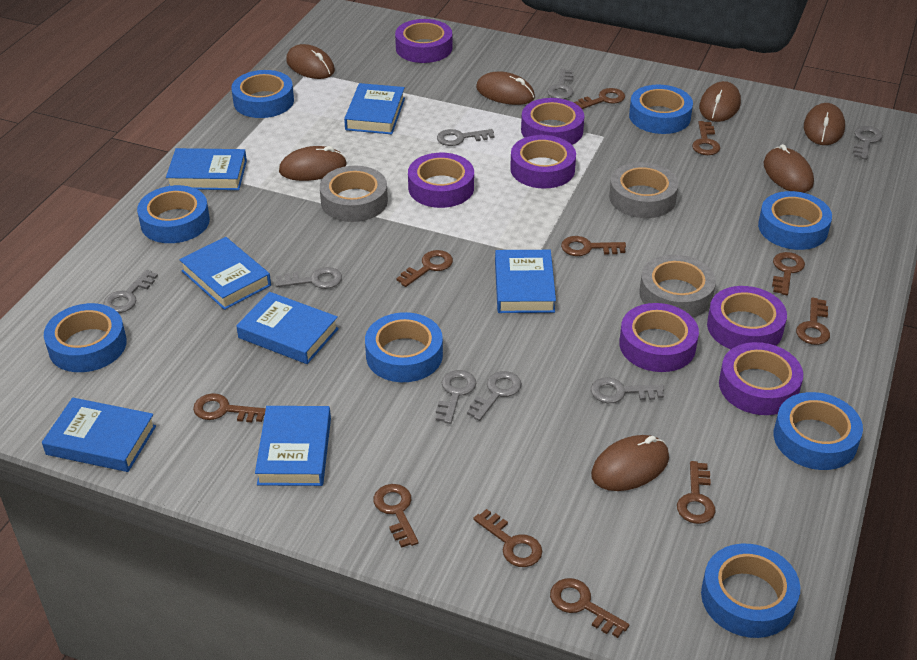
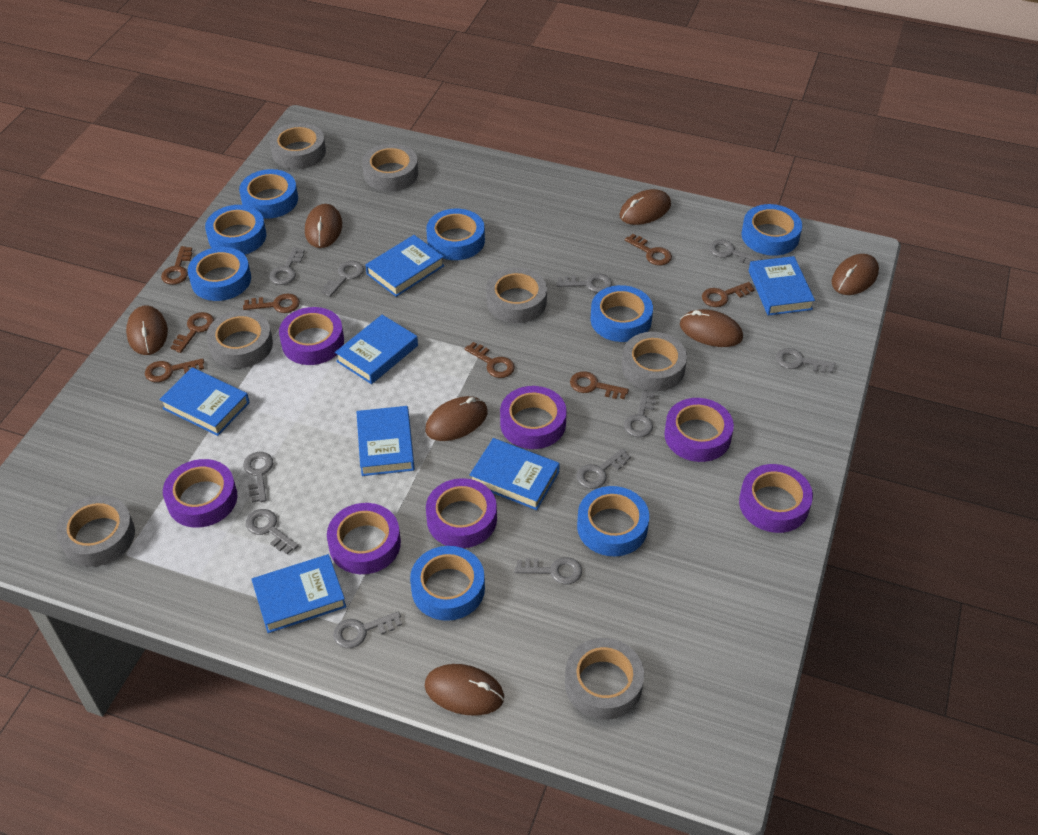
brown key: 11 -> 8
grey key: 8 -> 11
grey tape: 3 -> 7

